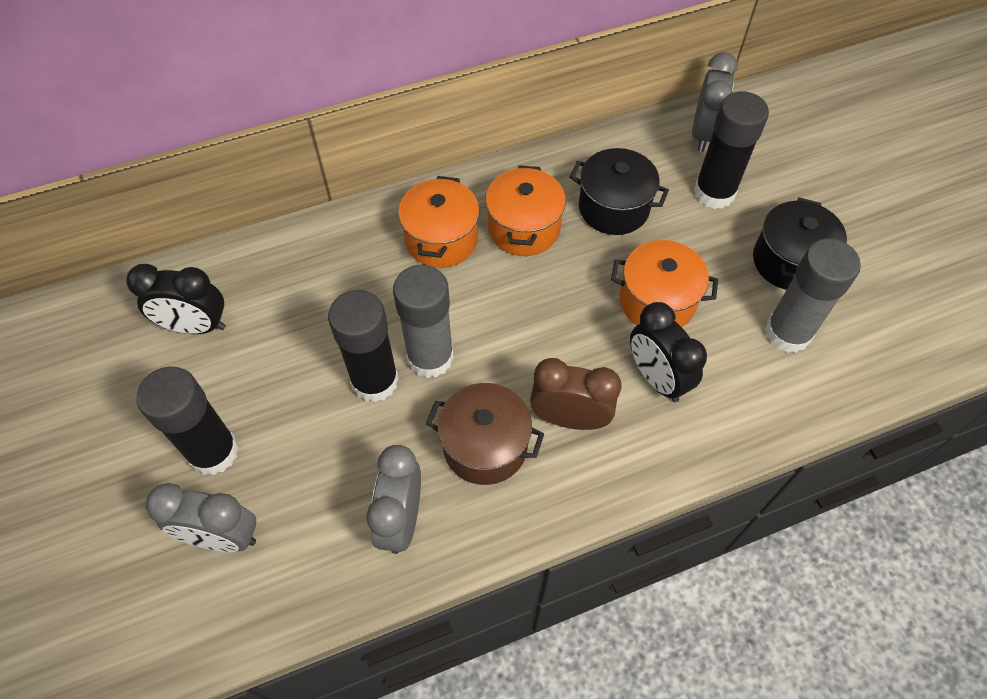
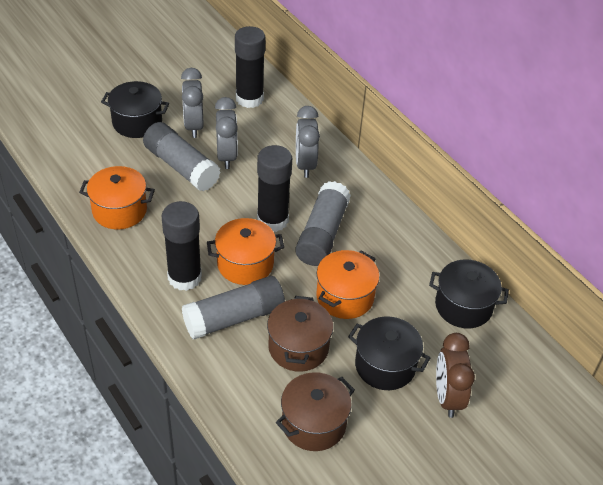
black clock: 2 -> 0
black pot: 2 -> 3
brown pot: 1 -> 2
grey glue stick: 2 -> 3

